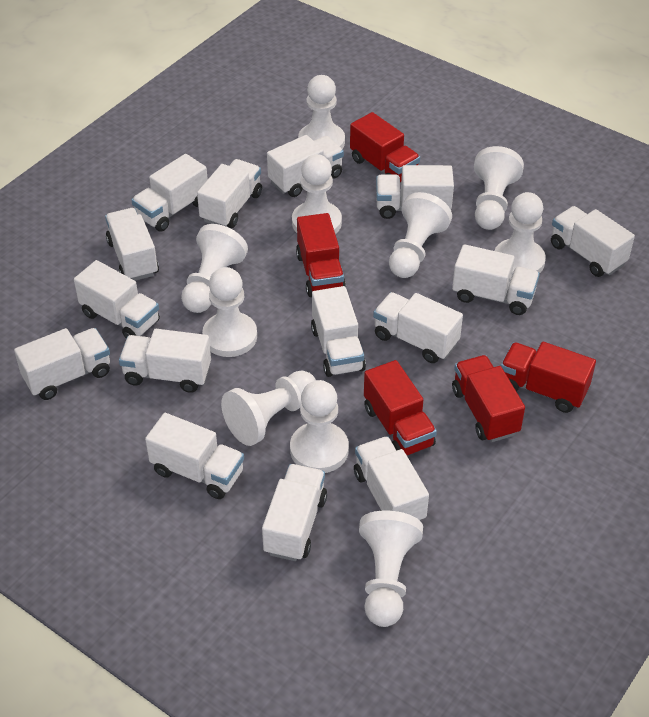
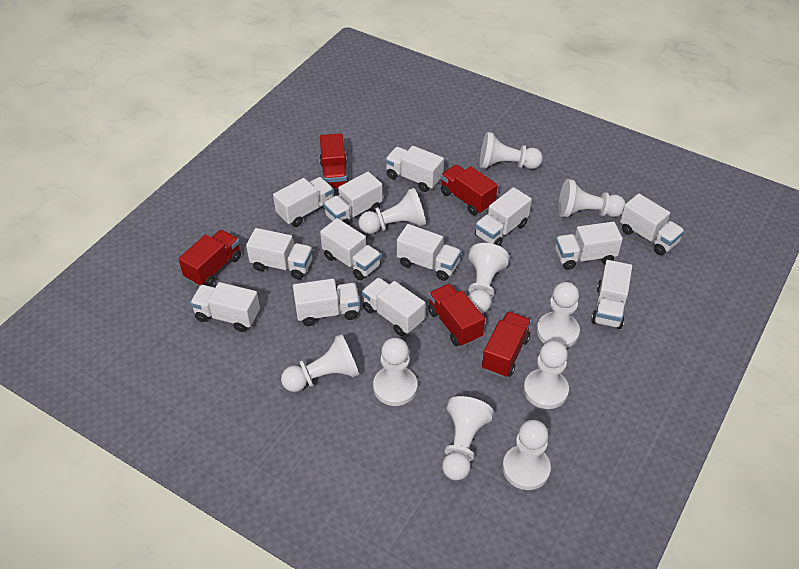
white truck: 15 -> 13

